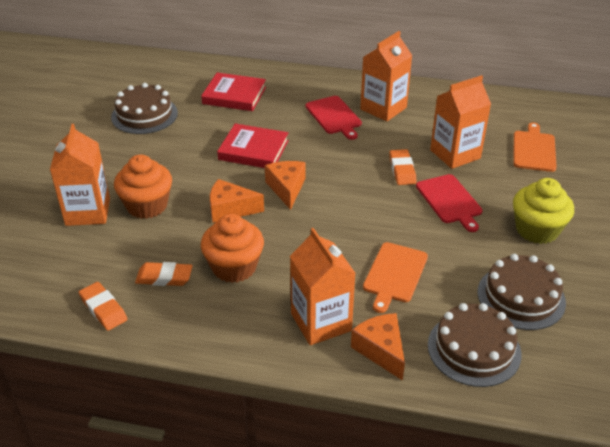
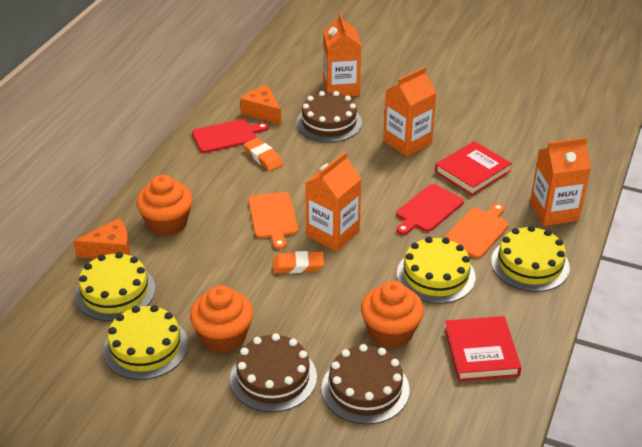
orange cheese: 3 -> 2
orange cupcake: 2 -> 3
orange eraser: 3 -> 2
yellow cake: 0 -> 4
yellow cupcake: 1 -> 0

